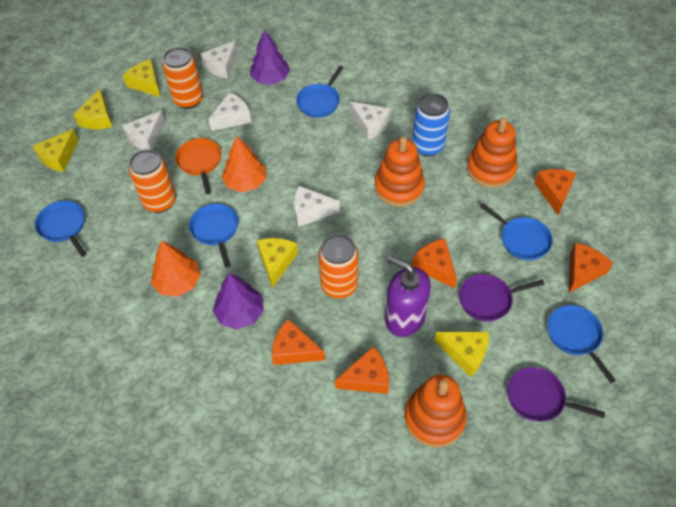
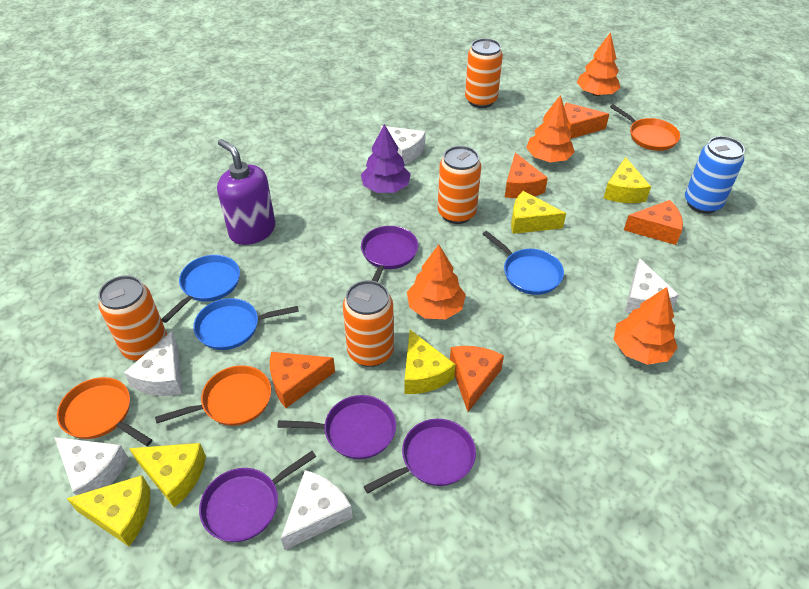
blue pan: 5 -> 3
orange can: 3 -> 4
orange pan: 1 -> 3
orange stacking toy: 3 -> 0
orange tree: 2 -> 4
purple pan: 2 -> 4
purple tree: 2 -> 1

